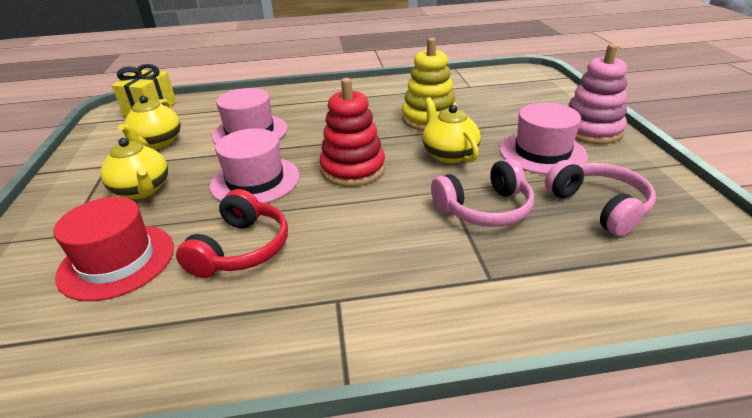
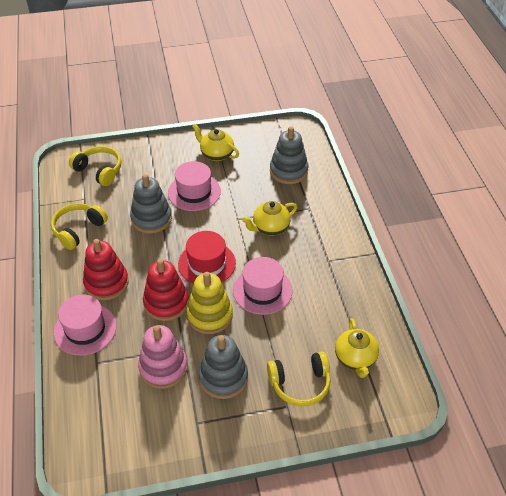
grey stacking toy: 0 -> 3
pink headphones: 2 -> 0
red headphones: 1 -> 0
red stacking toy: 1 -> 2
yellow gift: 1 -> 0
yellow headphones: 0 -> 3

